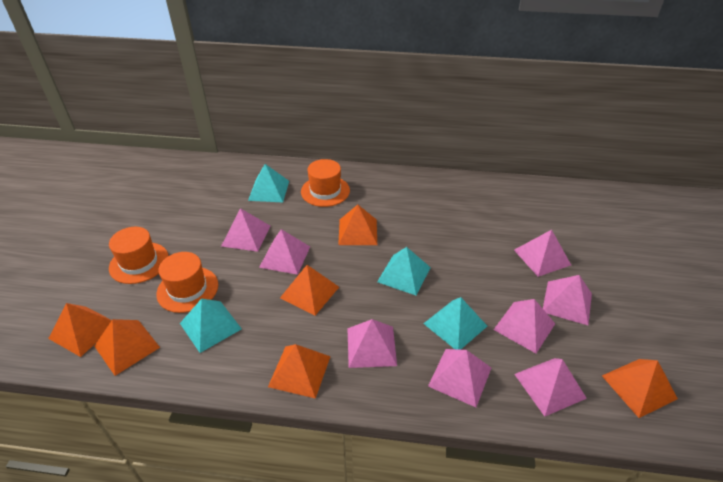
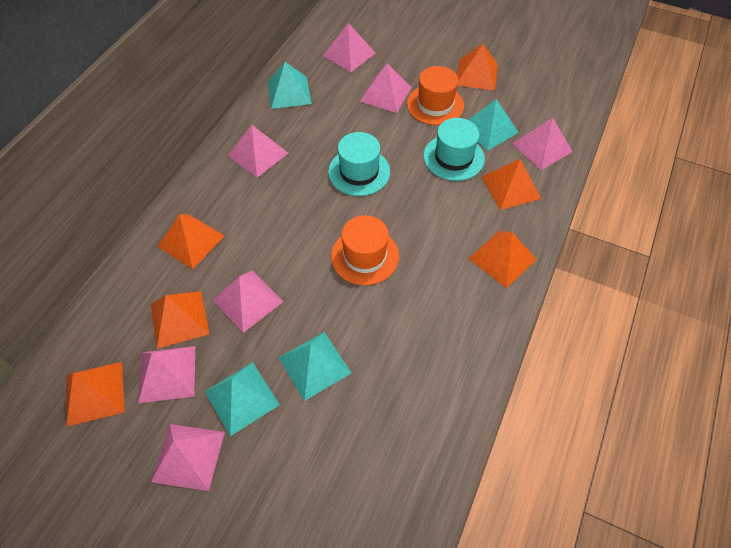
orange hat: 3 -> 2
pink pyramid: 8 -> 7
turquoise hat: 0 -> 2

